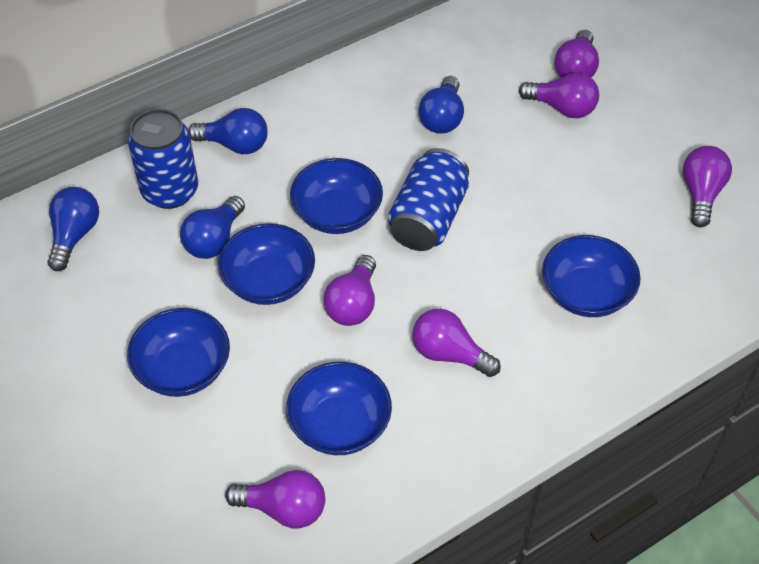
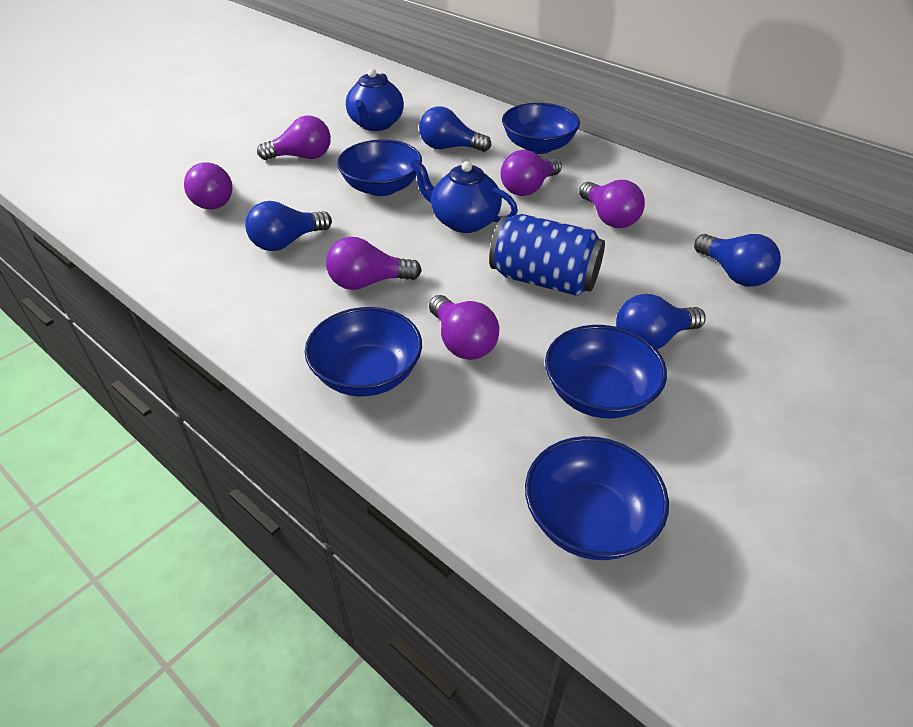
blue can: 2 -> 1
blue teapot: 0 -> 2

